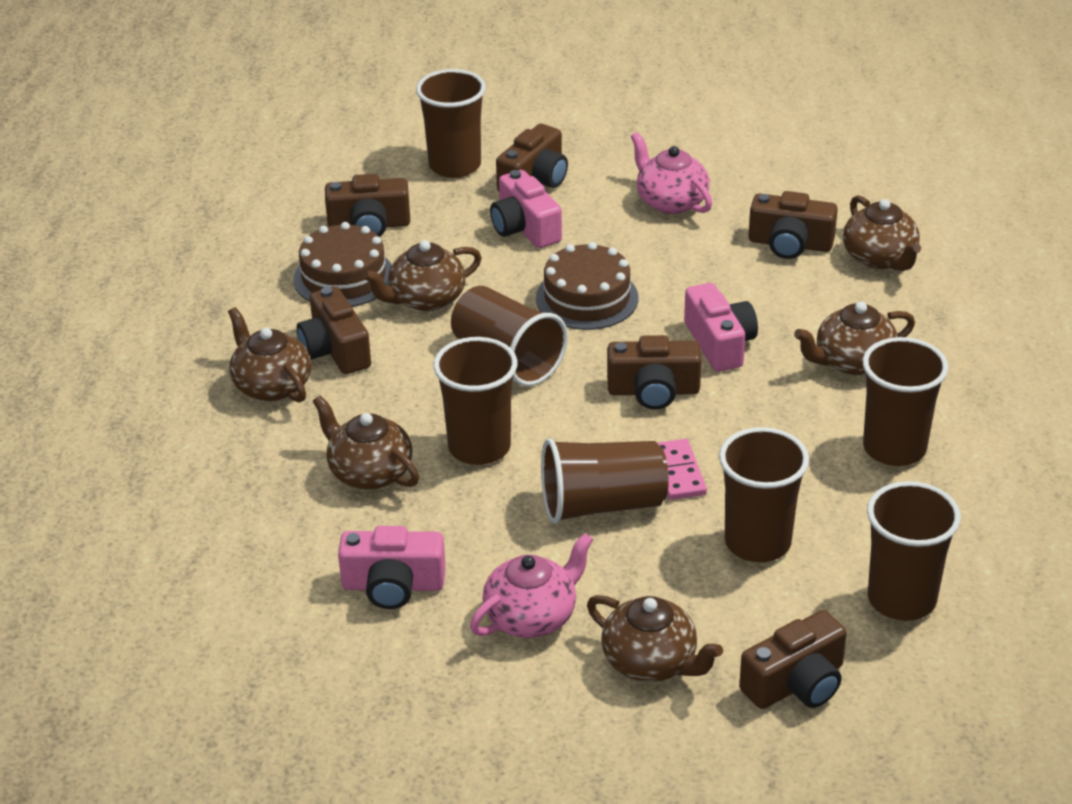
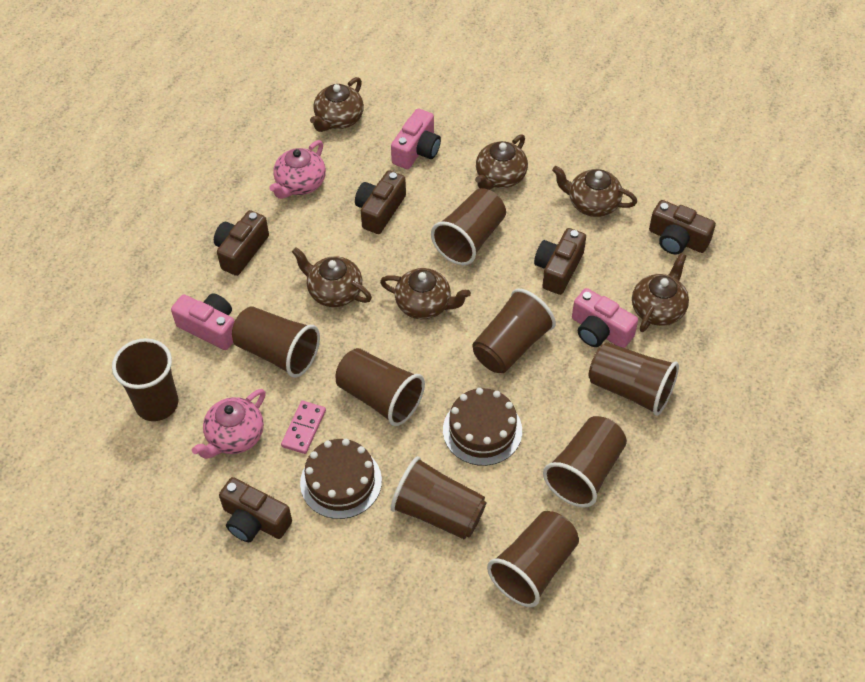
brown camera: 6 -> 5
brown cup: 7 -> 9

